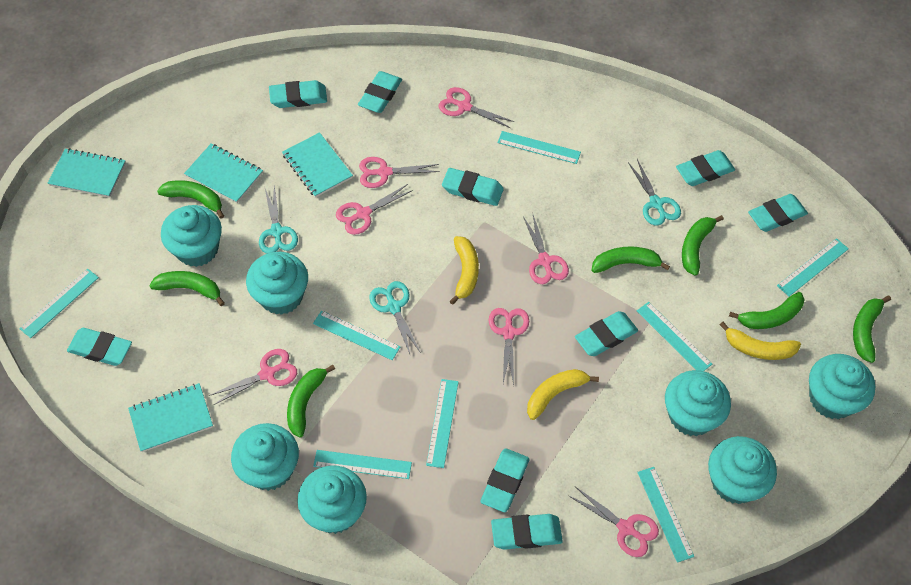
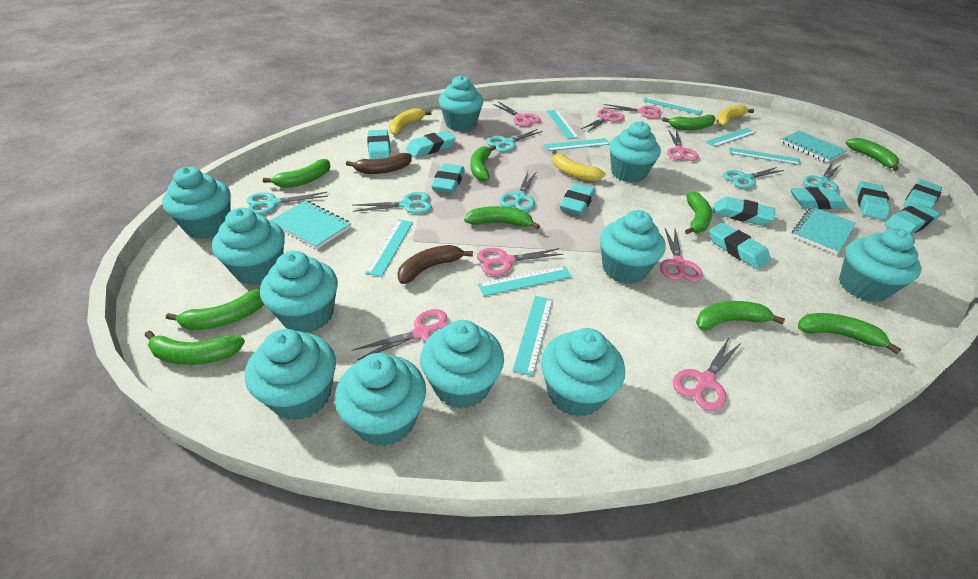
brown banana: 0 -> 2
green banana: 7 -> 10
pink scissors: 7 -> 8
turquoise cupcake: 7 -> 11
turquoise eraser: 9 -> 10
turquoise notebook: 4 -> 3
turquoise scissors: 3 -> 6

